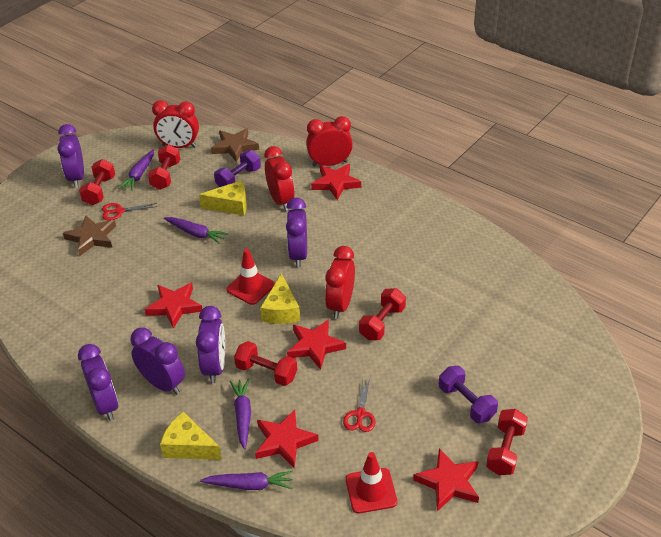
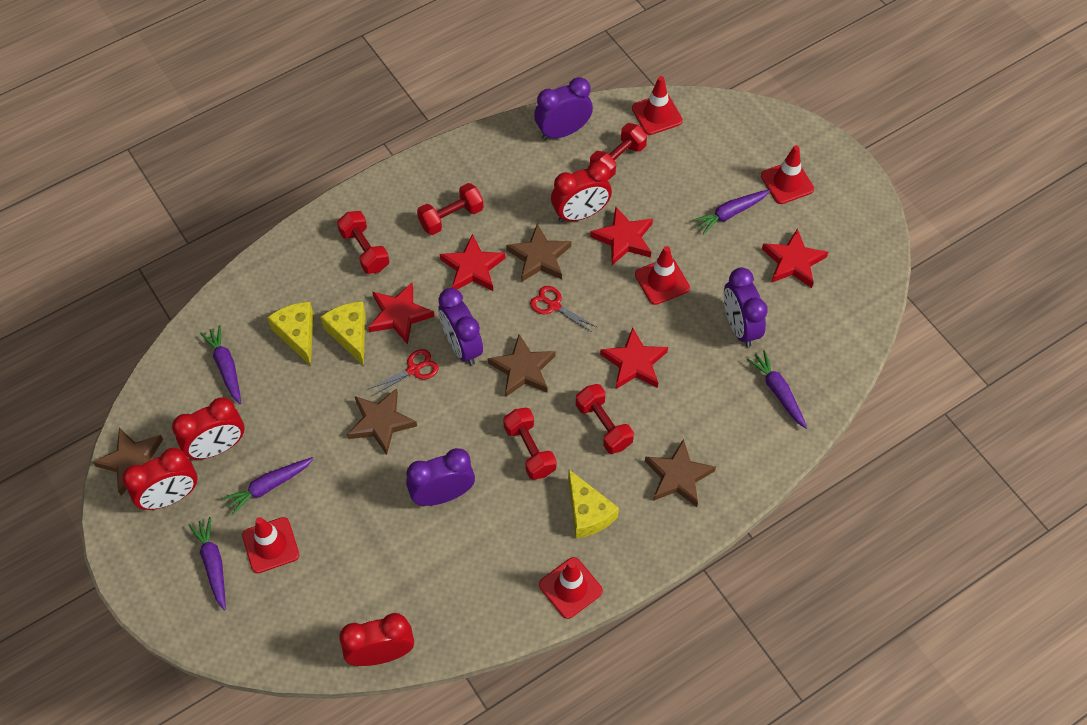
brown star: 2 -> 5
purple carrot: 4 -> 5
purple clock: 5 -> 4
purple dumbbell: 2 -> 0
red traffic cone: 2 -> 5

